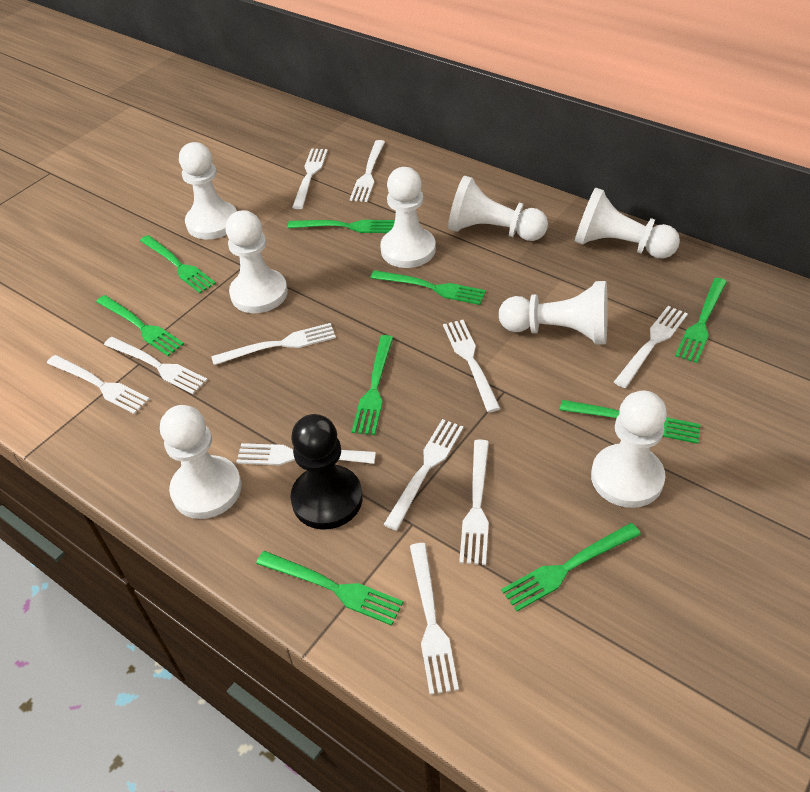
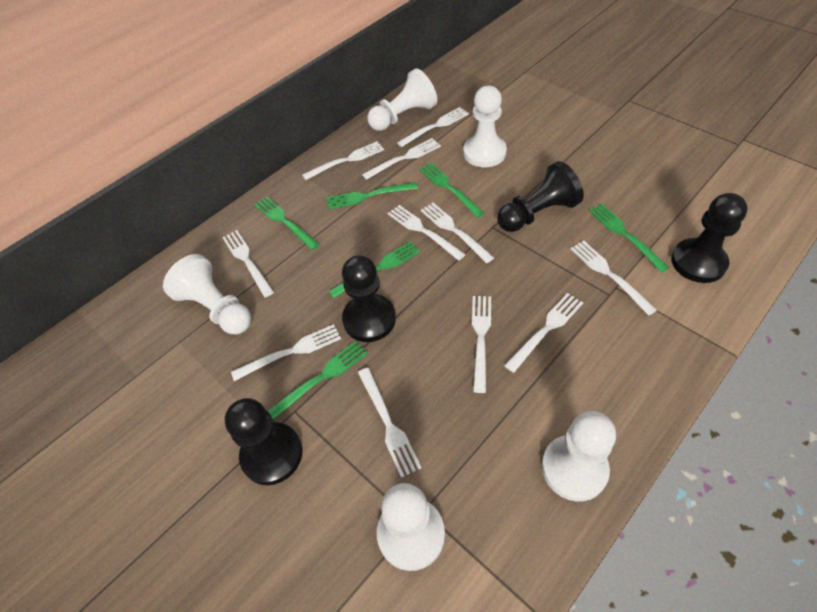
black pawn: 1 -> 4
green fork: 9 -> 6
white pawn: 8 -> 5

